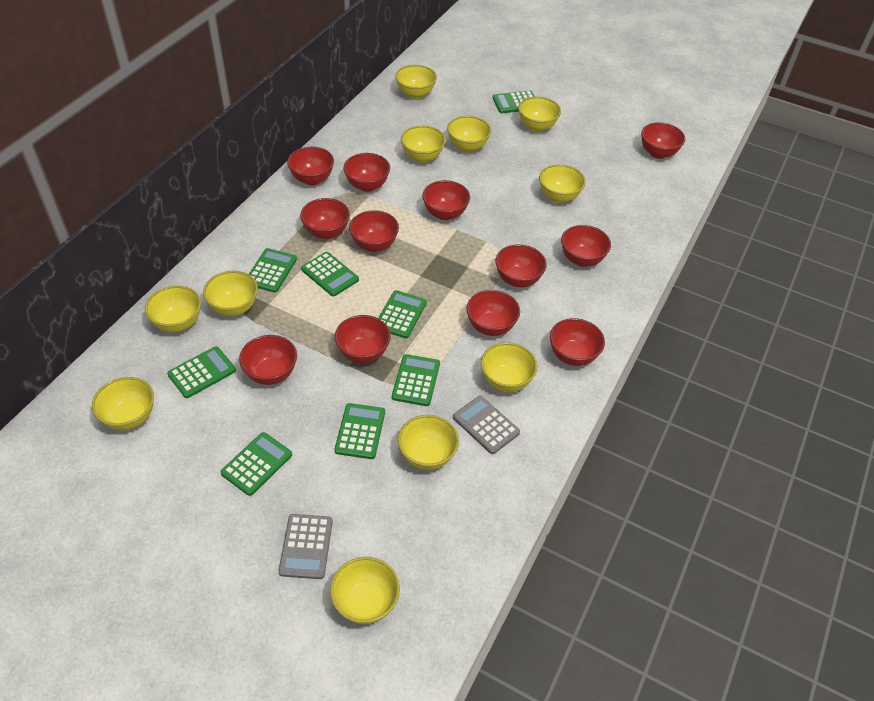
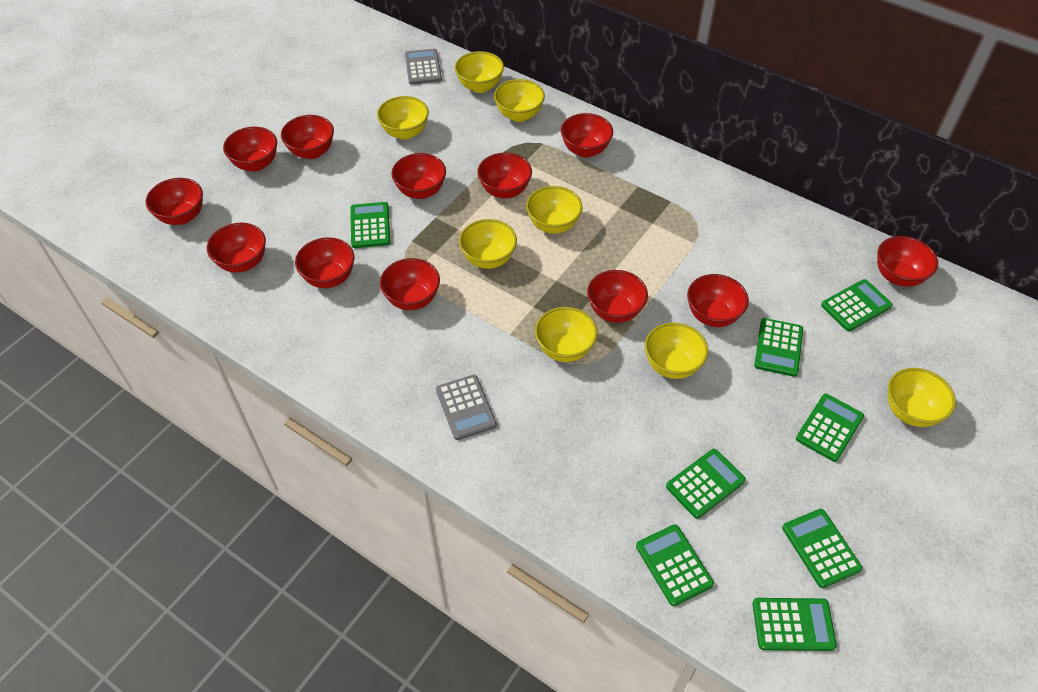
yellow bowl: 11 -> 8

